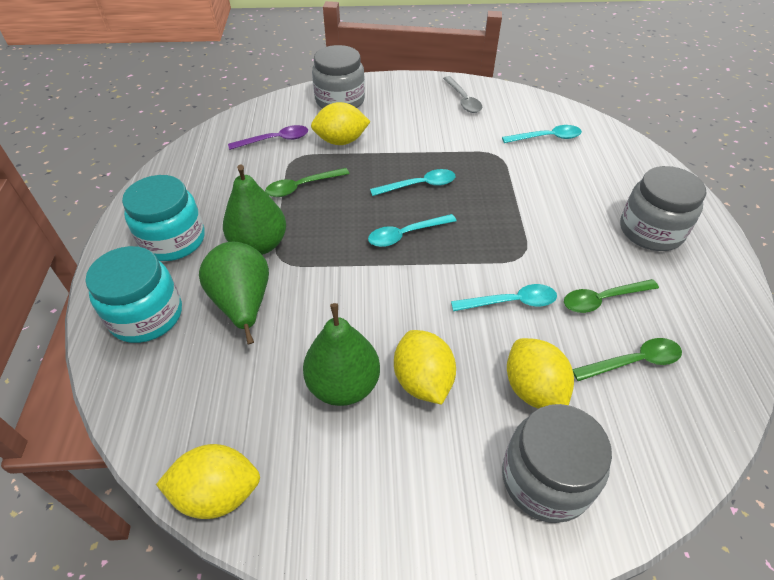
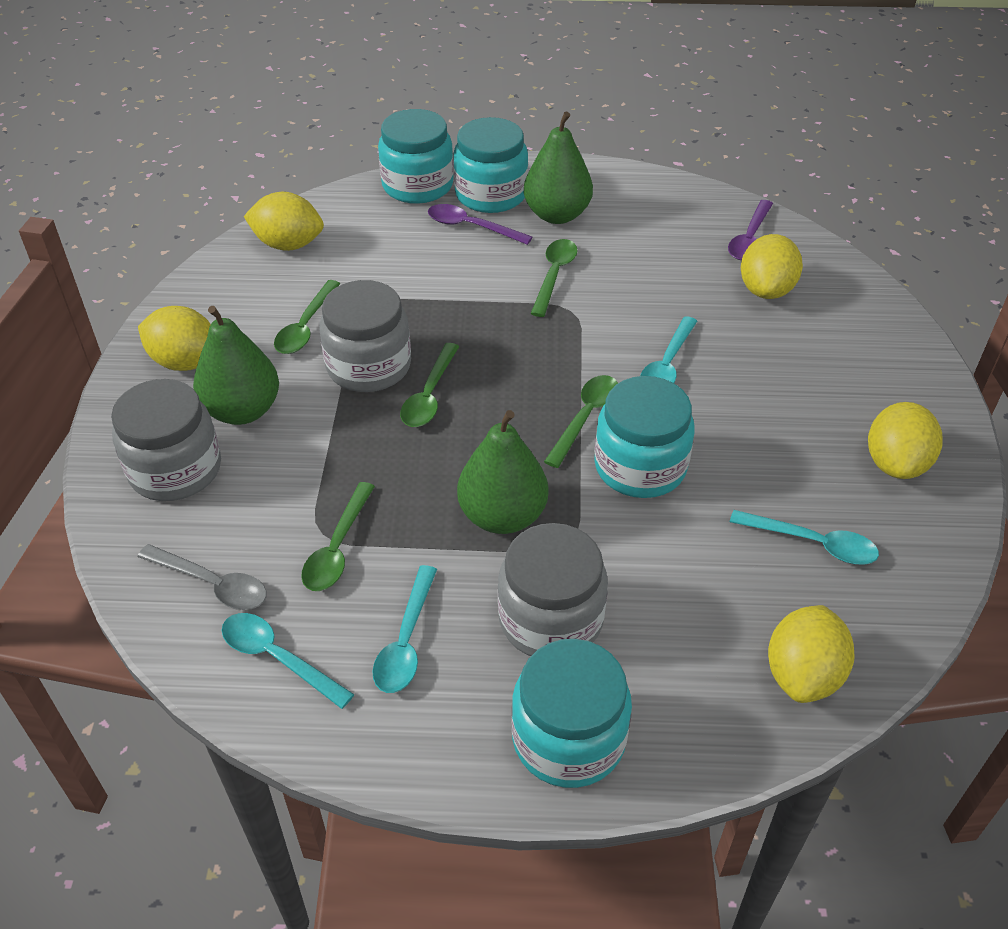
green spoon: 3 -> 5
purple spoon: 1 -> 2
turquoise jar: 2 -> 4
yellow lemon: 4 -> 5

